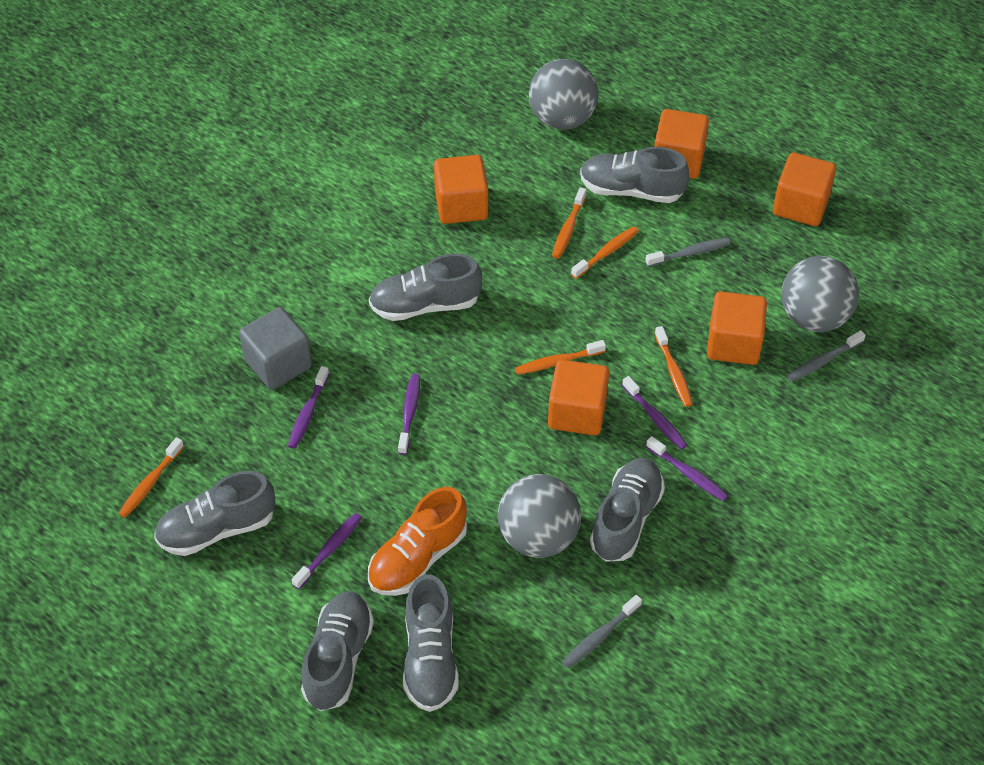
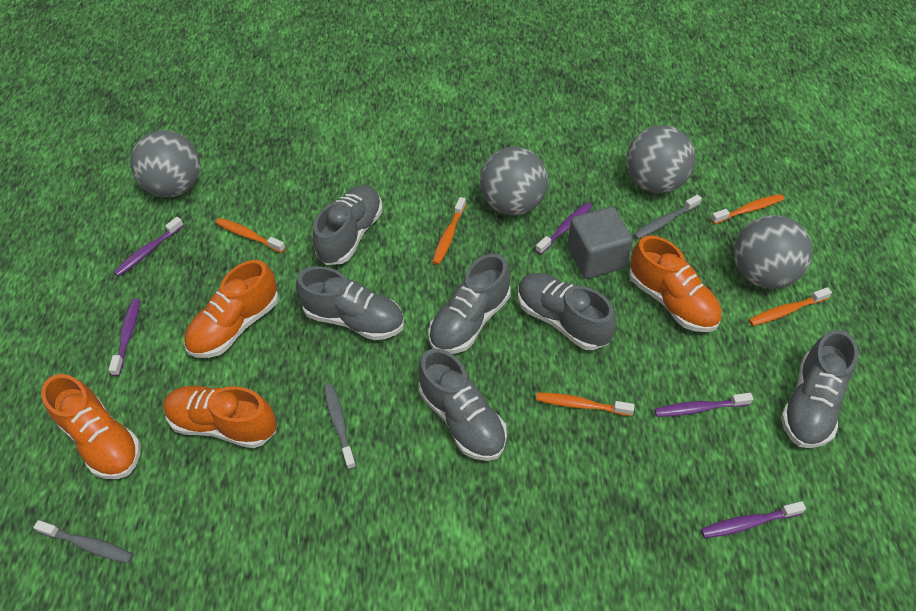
grey ball: 3 -> 4
orange cube: 5 -> 0
orange shoe: 1 -> 4

